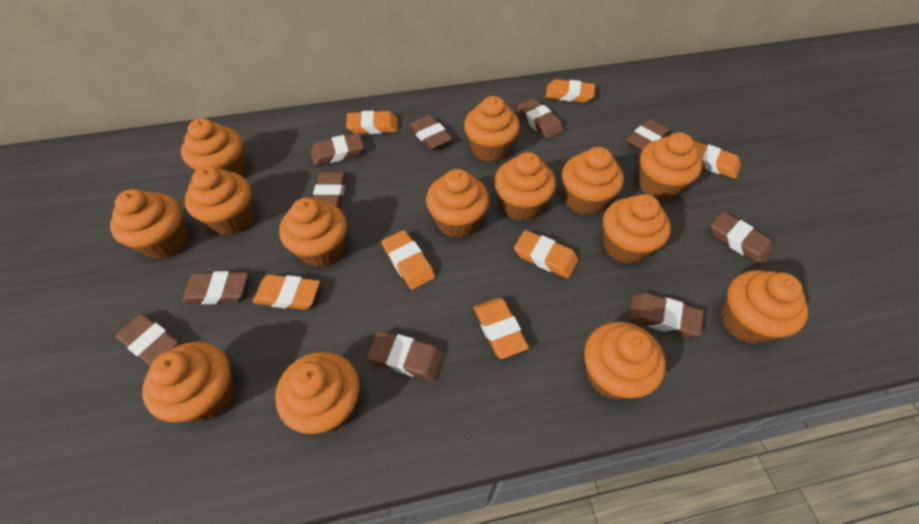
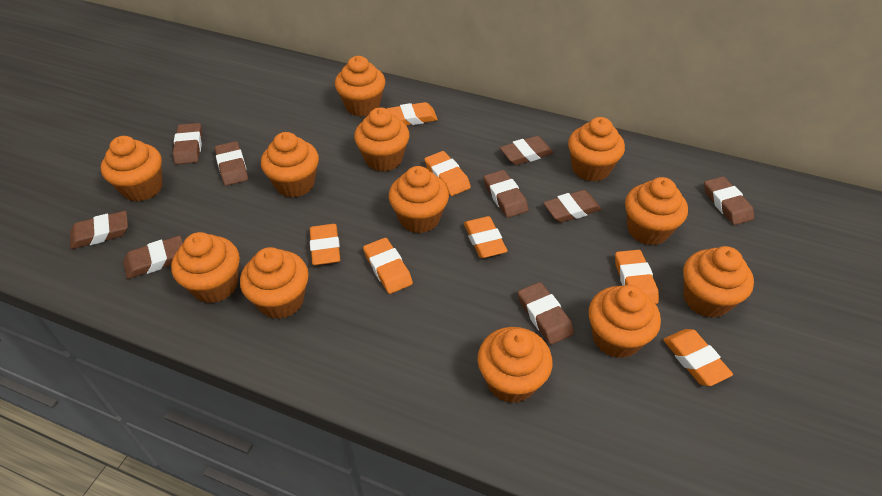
brown eraser: 10 -> 9
orange cupcake: 14 -> 12

